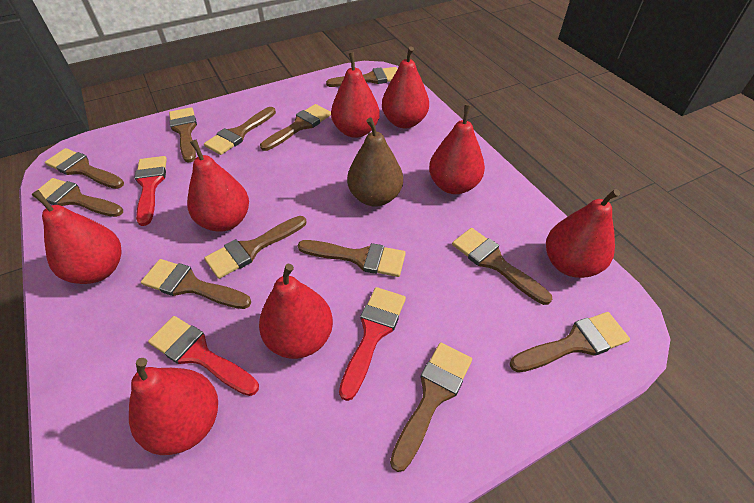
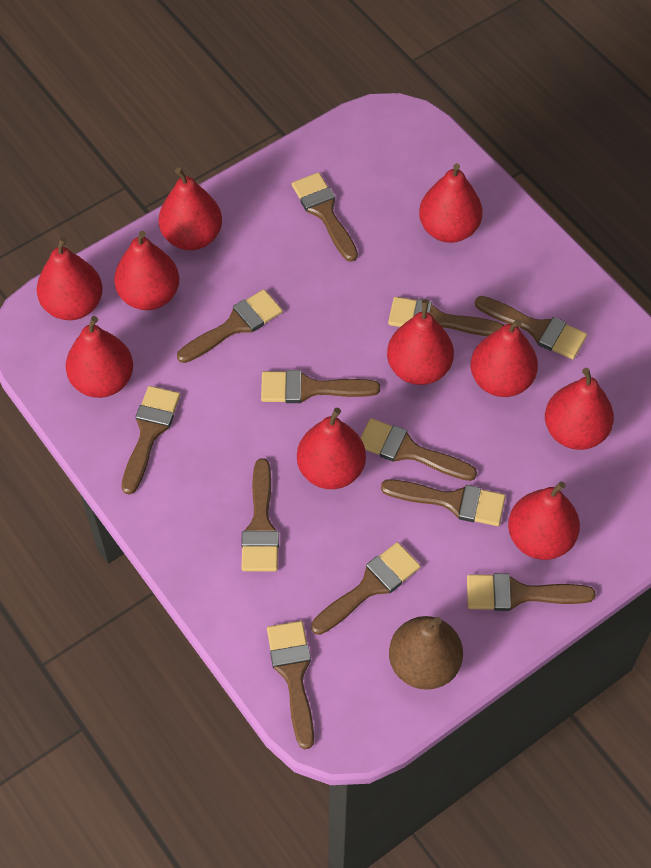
red brush: 3 -> 0
red pear: 8 -> 10

